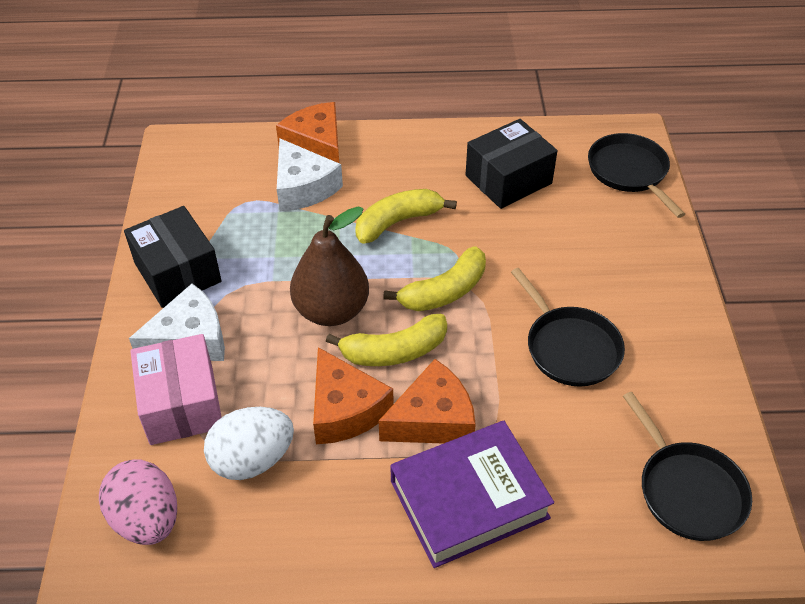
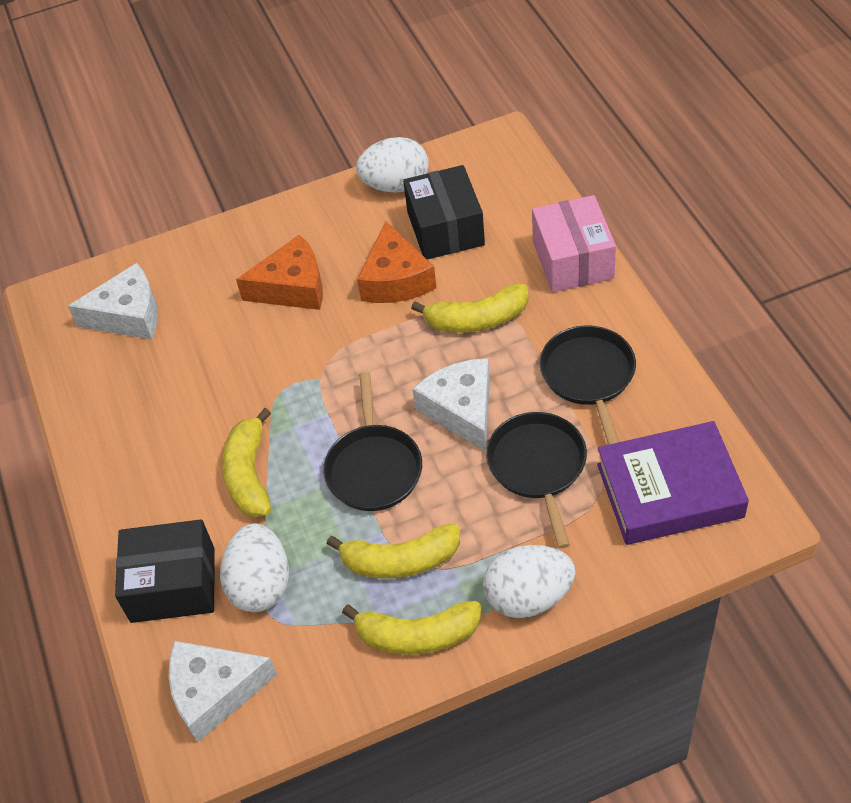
brown pear: 1 -> 0
orange cheese: 3 -> 2
pink egg: 1 -> 0
white cheese: 2 -> 3
white egg: 1 -> 3
yellow banana: 3 -> 4

